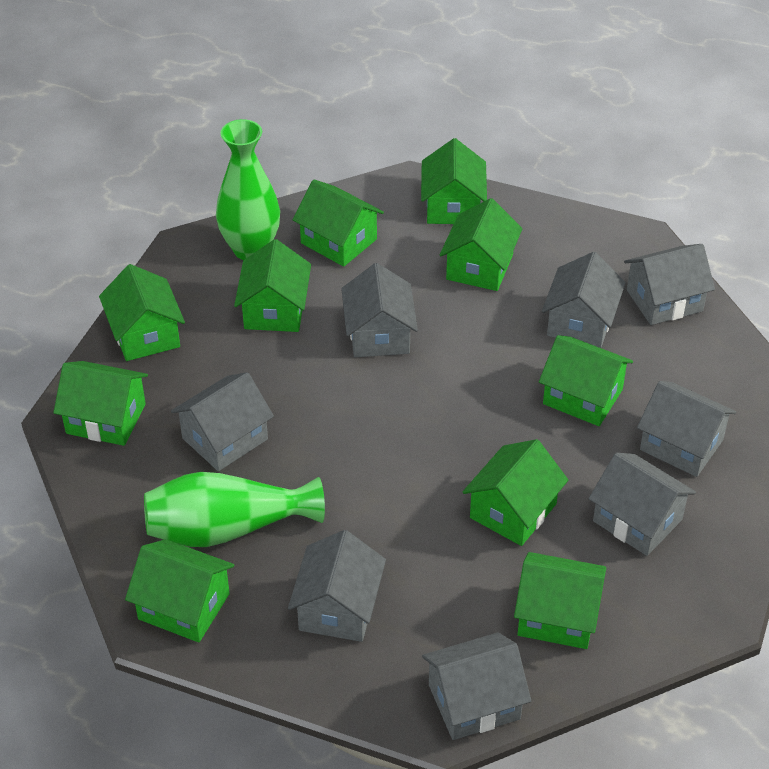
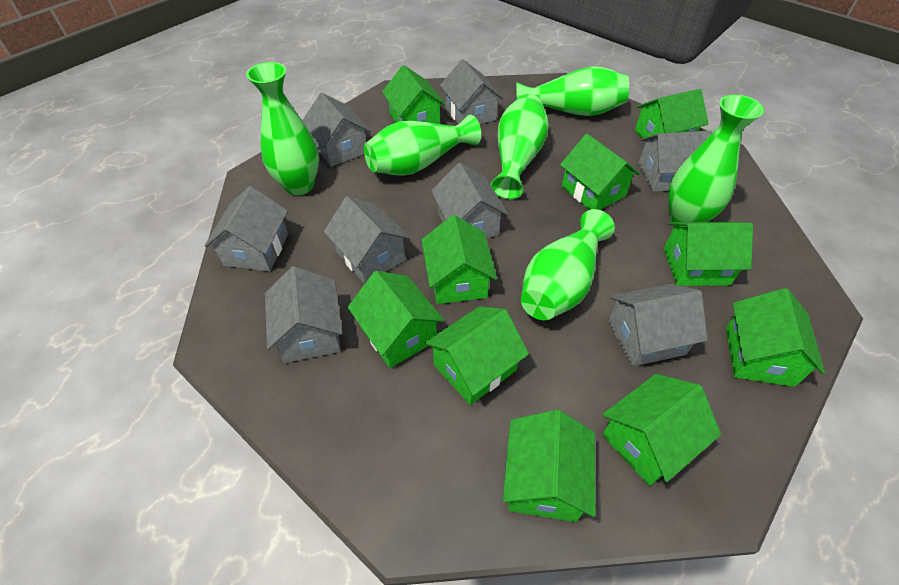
green vase: 2 -> 6

